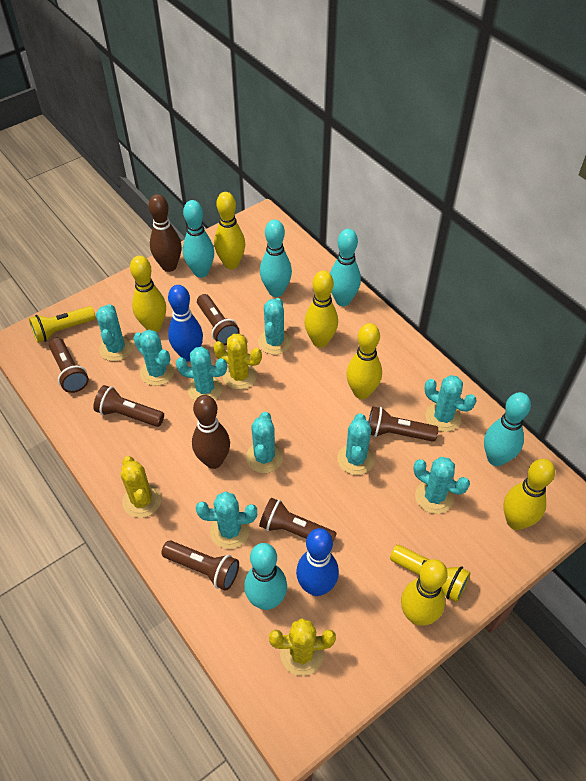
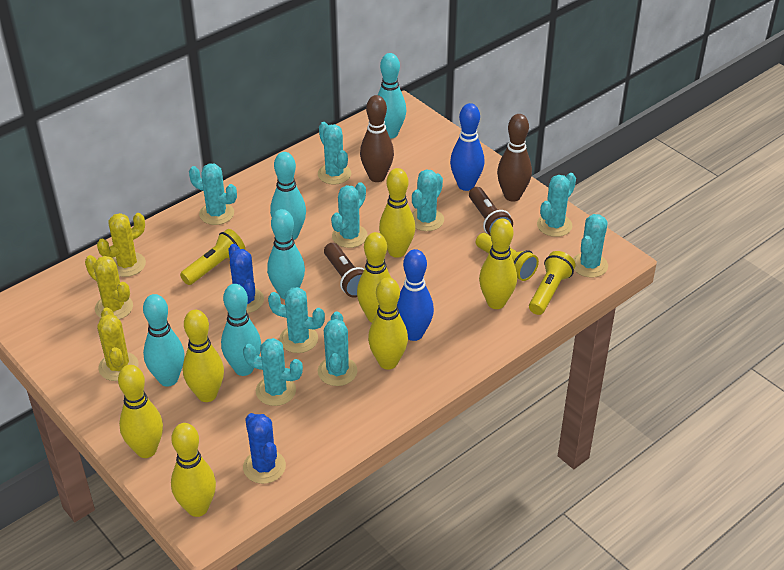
blue cactus: 0 -> 2
brown flashlight: 6 -> 2
yellow bowling pin: 6 -> 7
yellow flashlight: 2 -> 3

